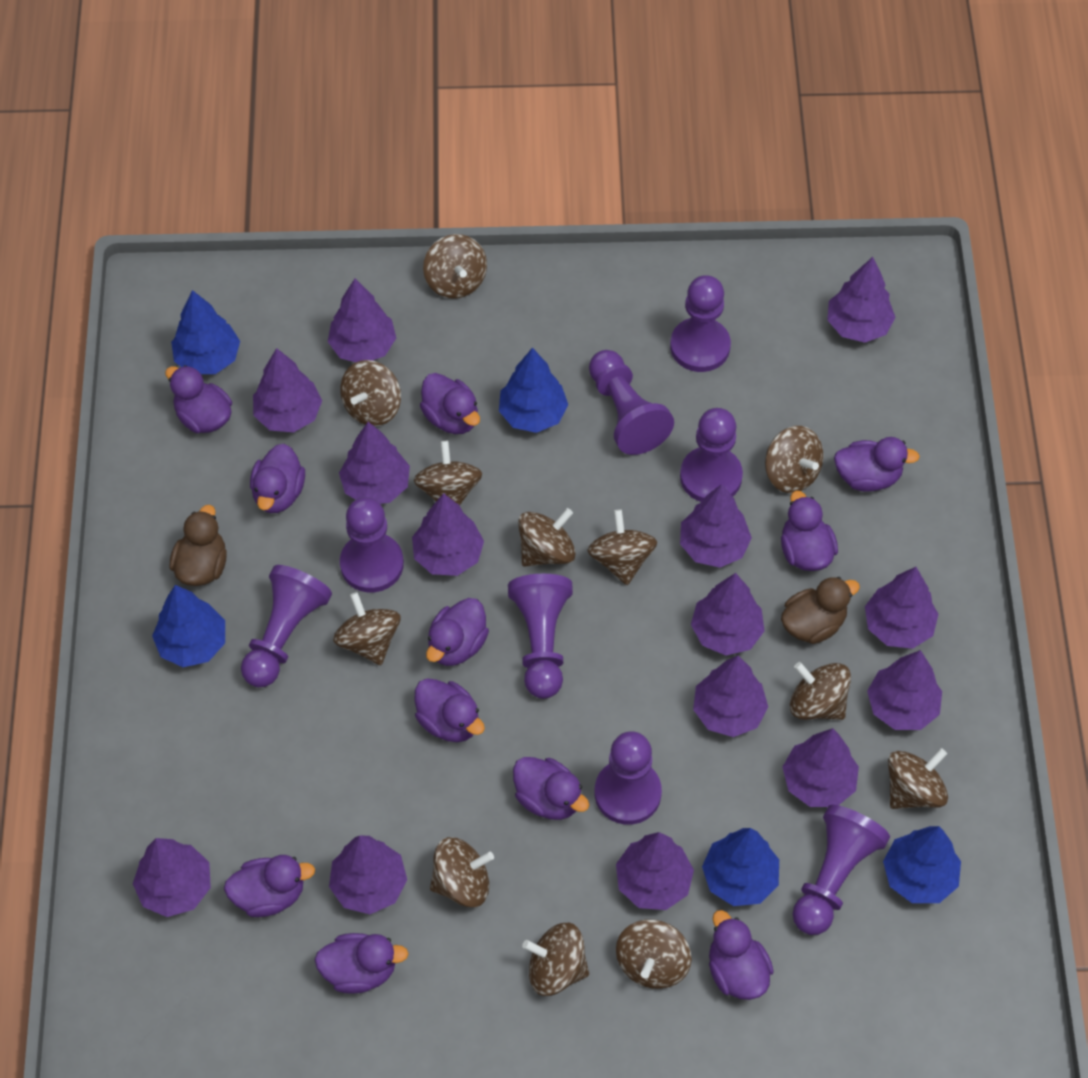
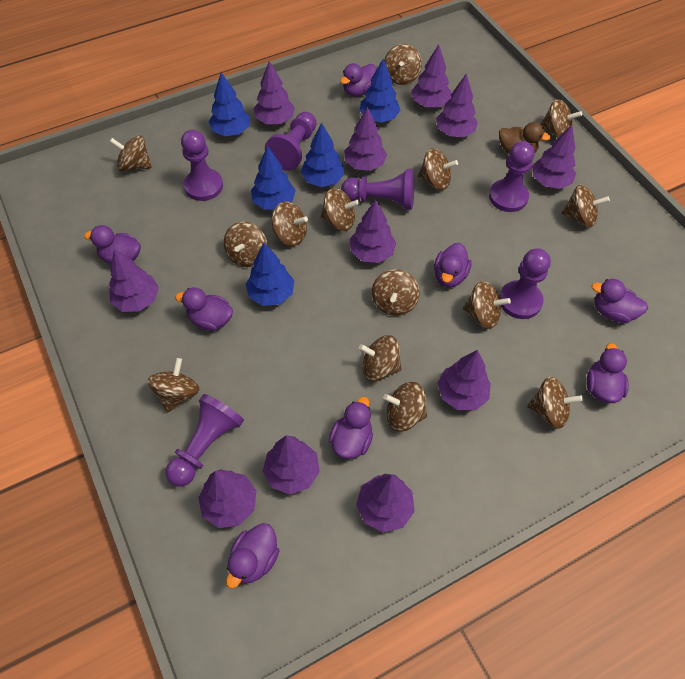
brown duck: 2 -> 1
brown spinning top: 12 -> 14
purple duck: 11 -> 8
purple pawn: 8 -> 6
purple tree: 14 -> 11

